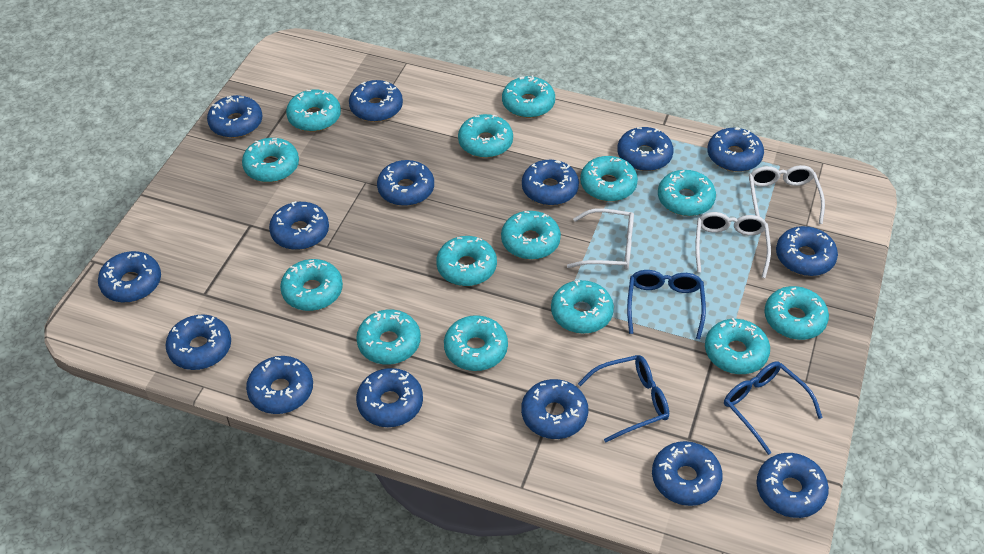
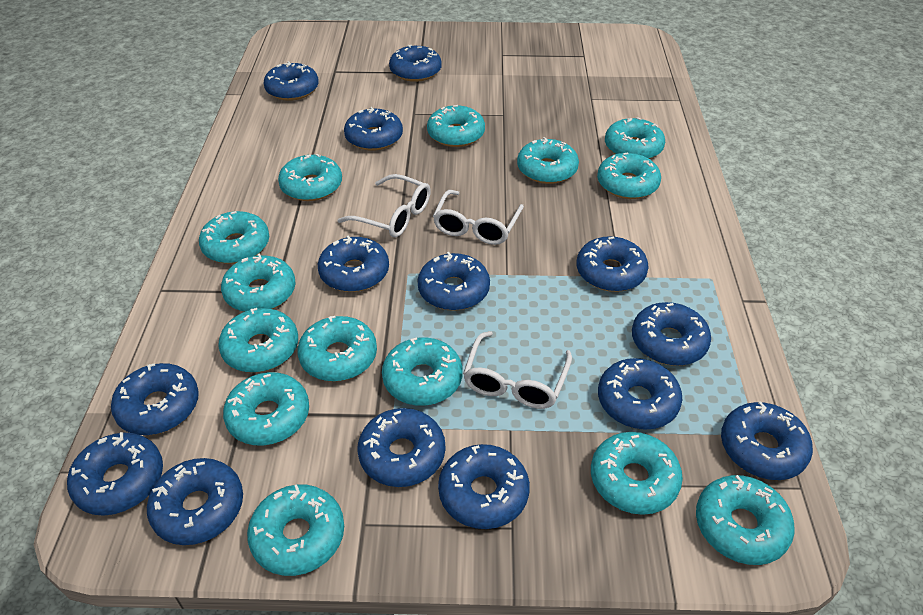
blue donut: 15 -> 14
blue glasses: 3 -> 0

